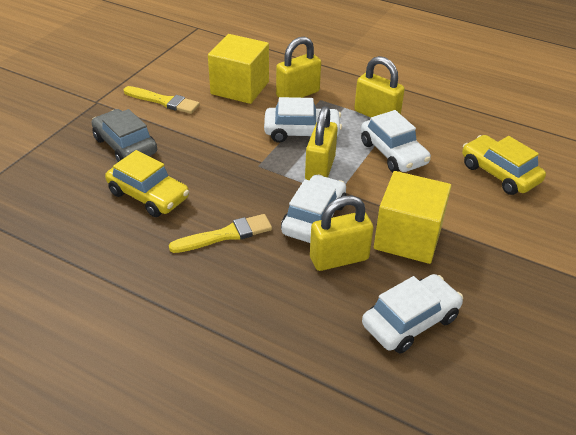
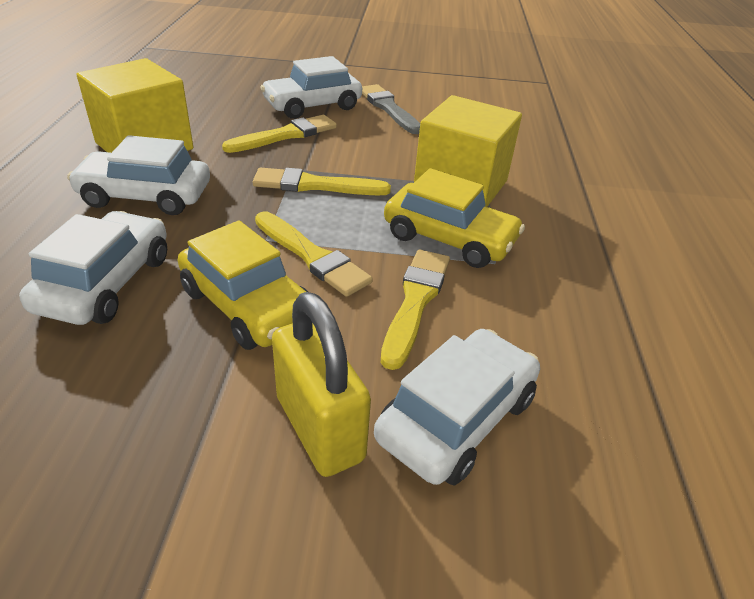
grey brush: 0 -> 1
grey car: 1 -> 0
yellow brush: 2 -> 4
yellow padlock: 4 -> 1

